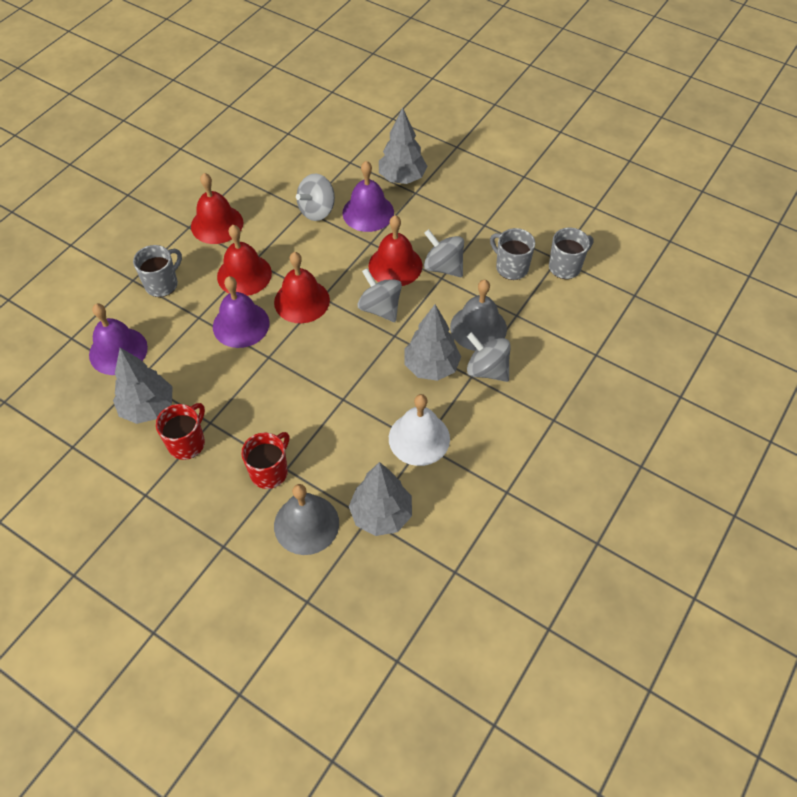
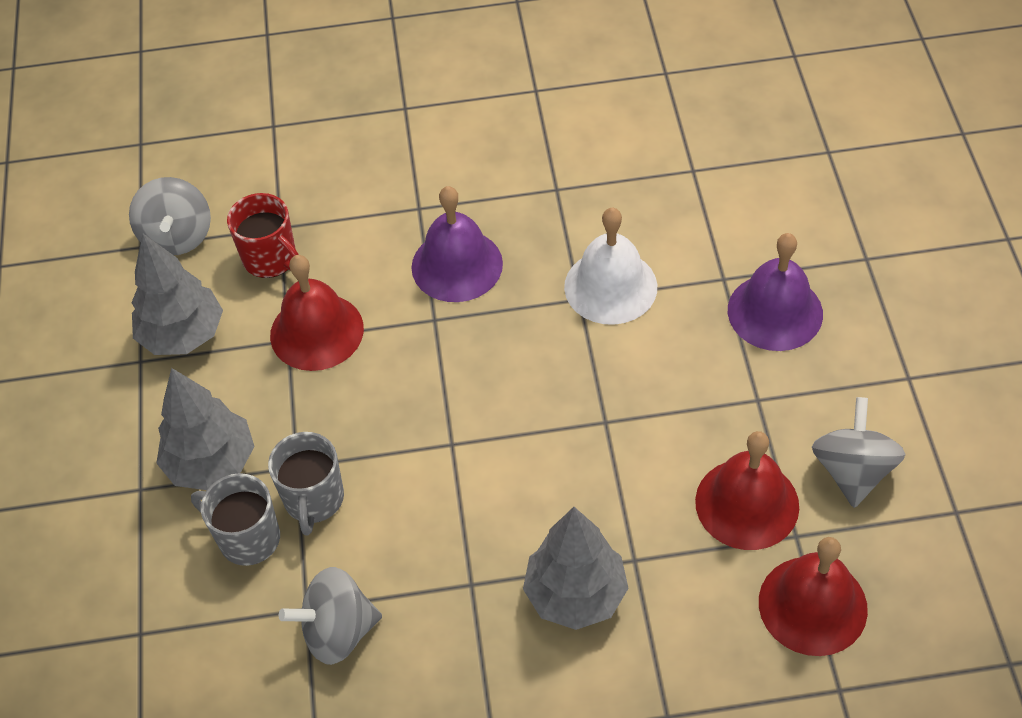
grey bell: 2 -> 0
grey mug: 3 -> 2
grey spinning top: 4 -> 3
grey tree: 4 -> 3
purple bell: 3 -> 2
red bell: 4 -> 3
red mug: 2 -> 1

